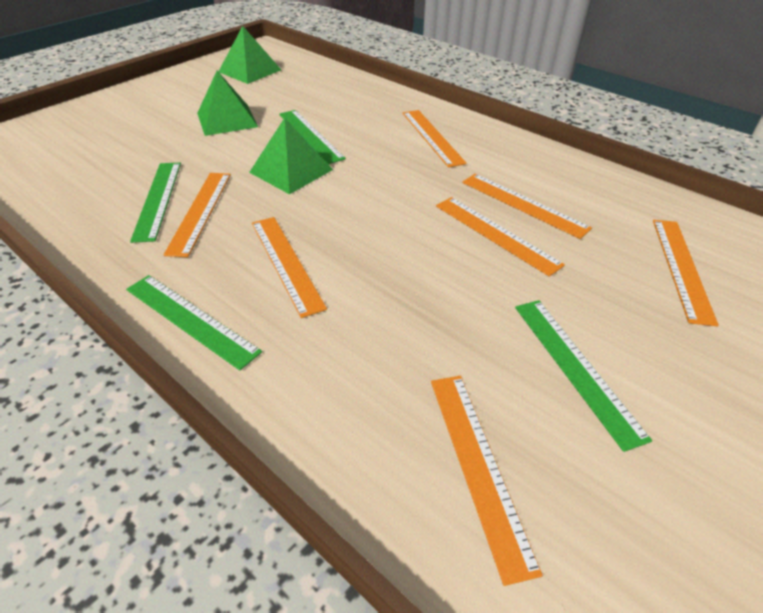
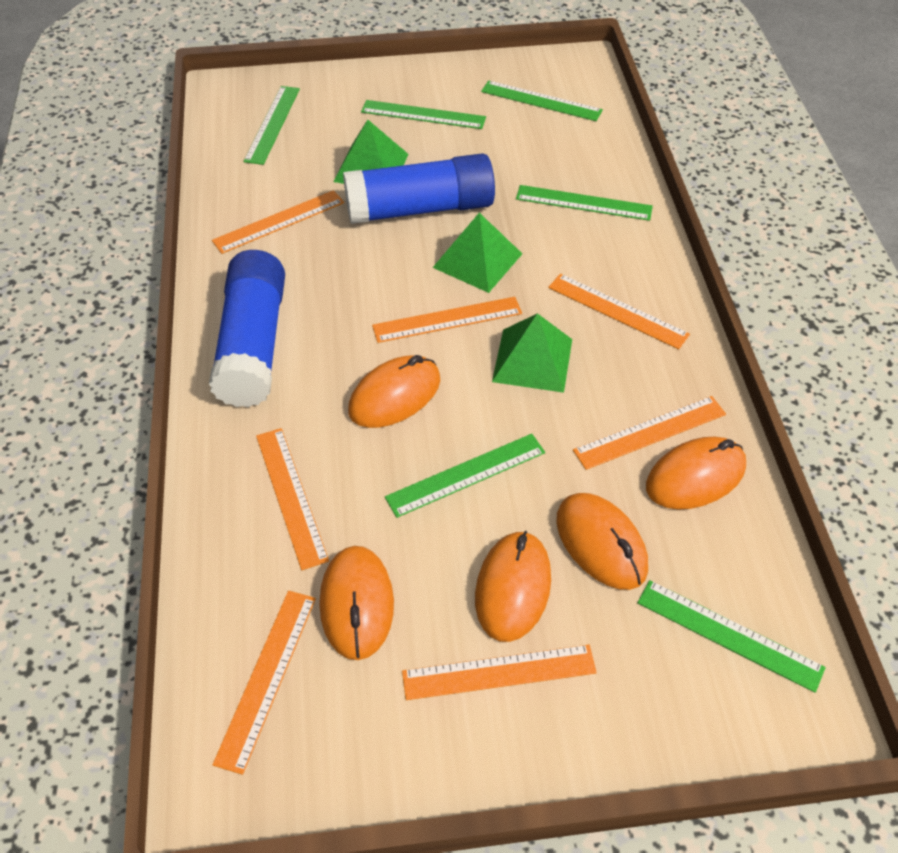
blue glue stick: 0 -> 2
green ruler: 4 -> 6
orange mouse: 0 -> 5

